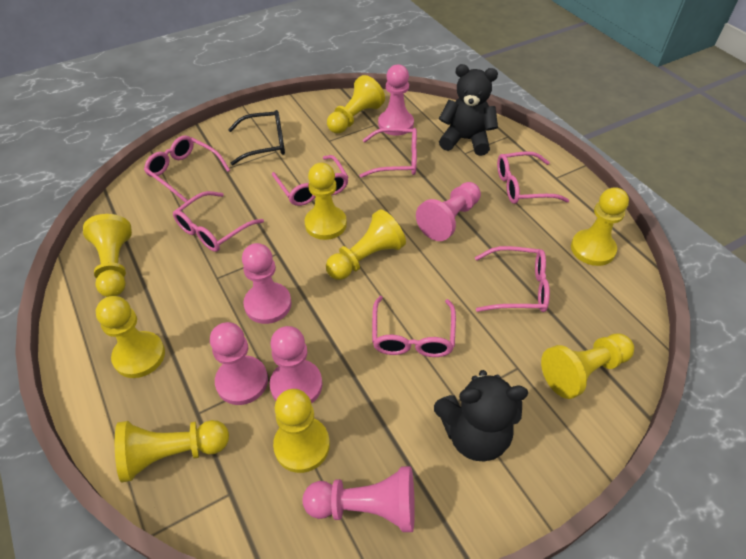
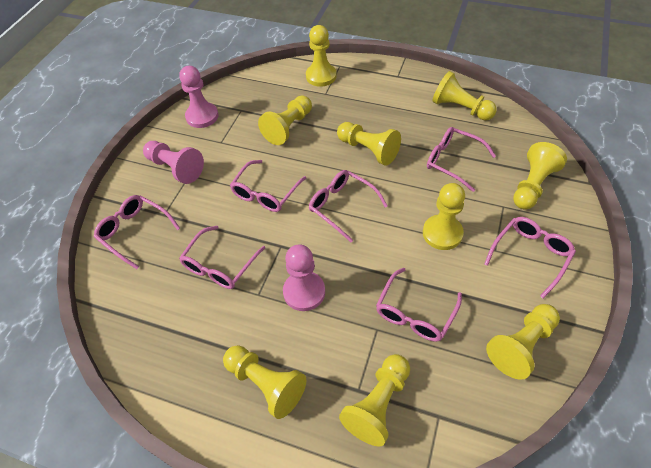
black glasses: 1 -> 0
black teddy bear: 2 -> 0
pink pawn: 6 -> 3

